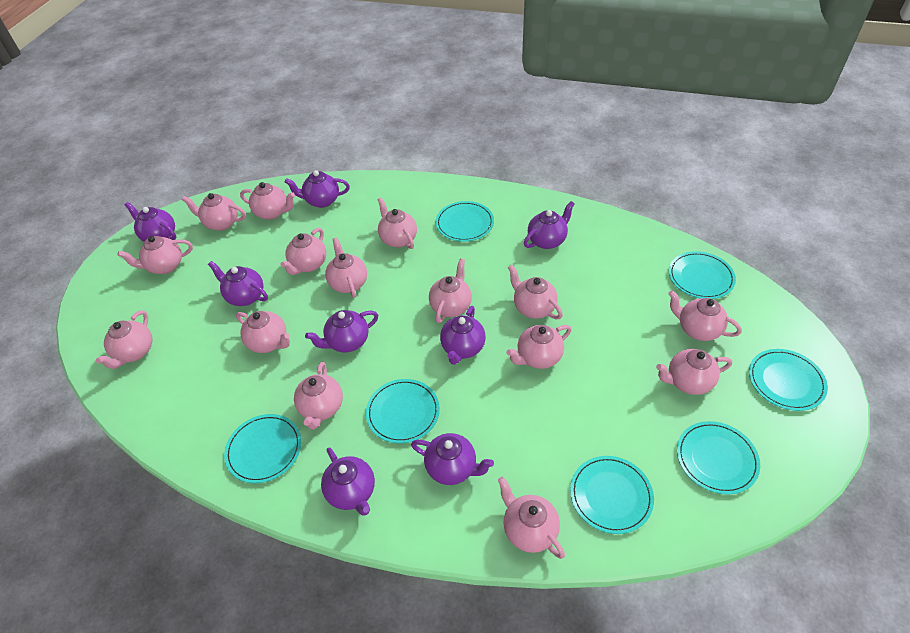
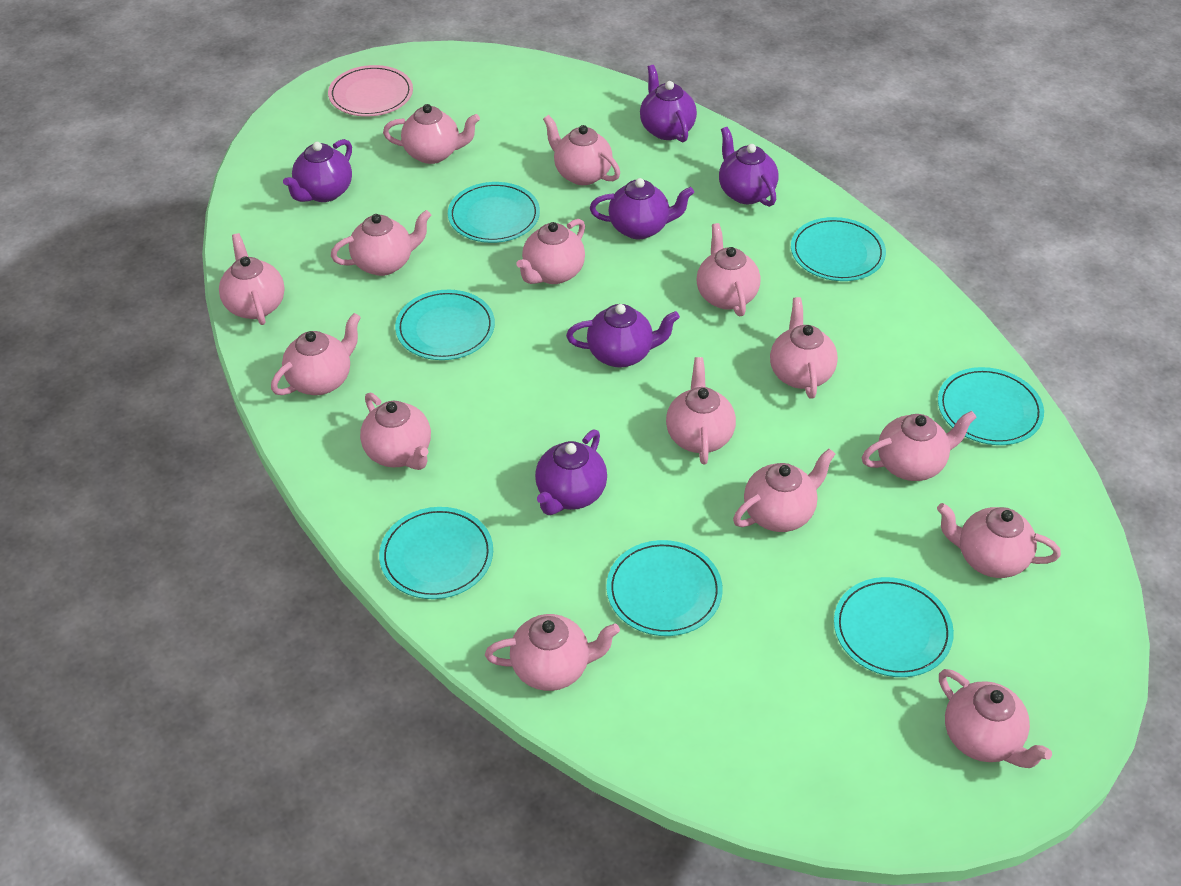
pink plate: 0 -> 1
purple teapot: 8 -> 6

